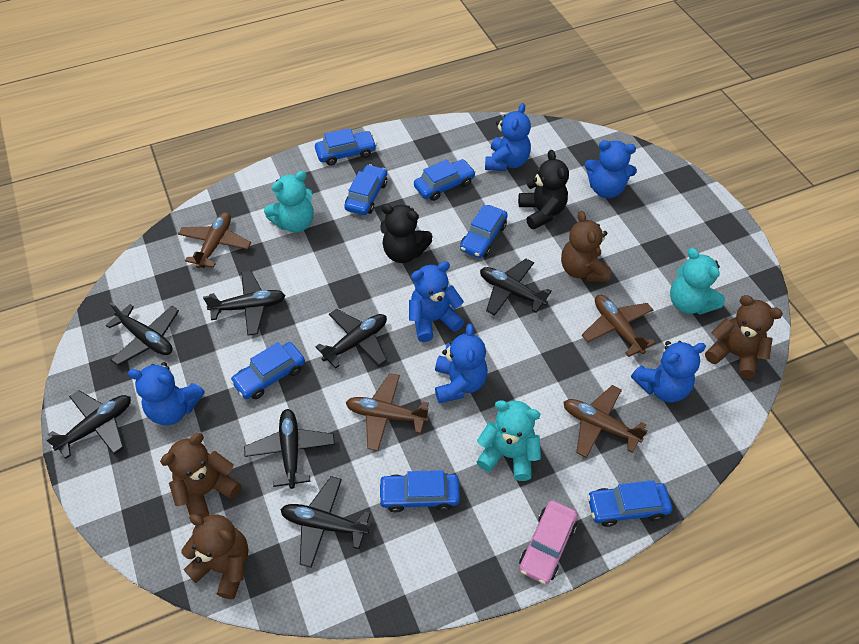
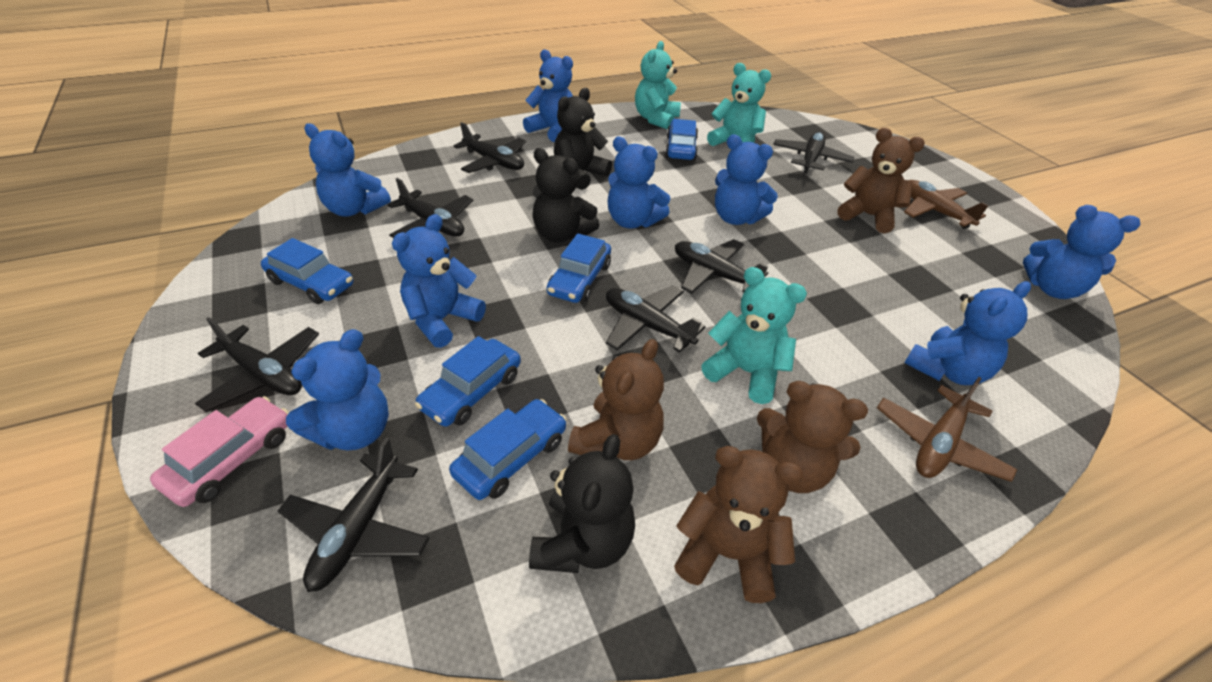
black teddy bear: 2 -> 3
blue car: 7 -> 5
blue teddy bear: 6 -> 8
brown plane: 4 -> 2

